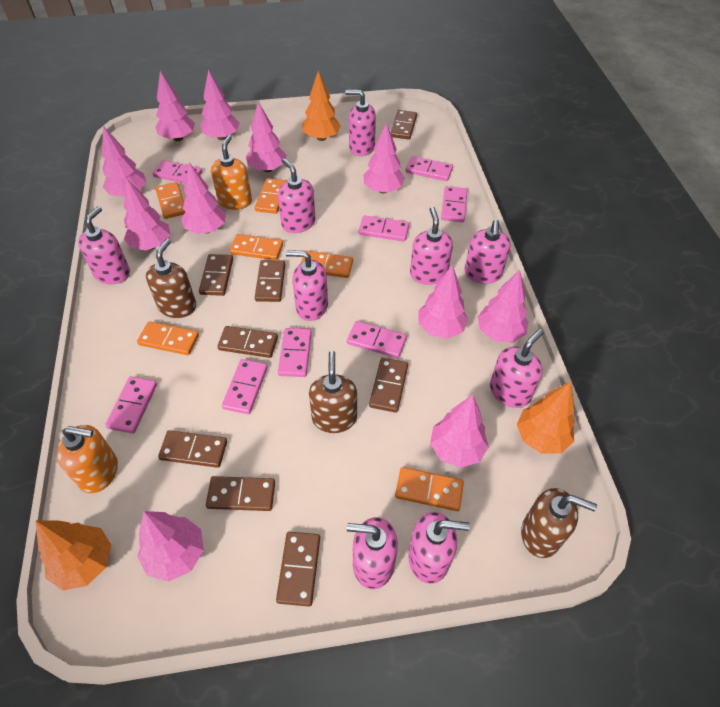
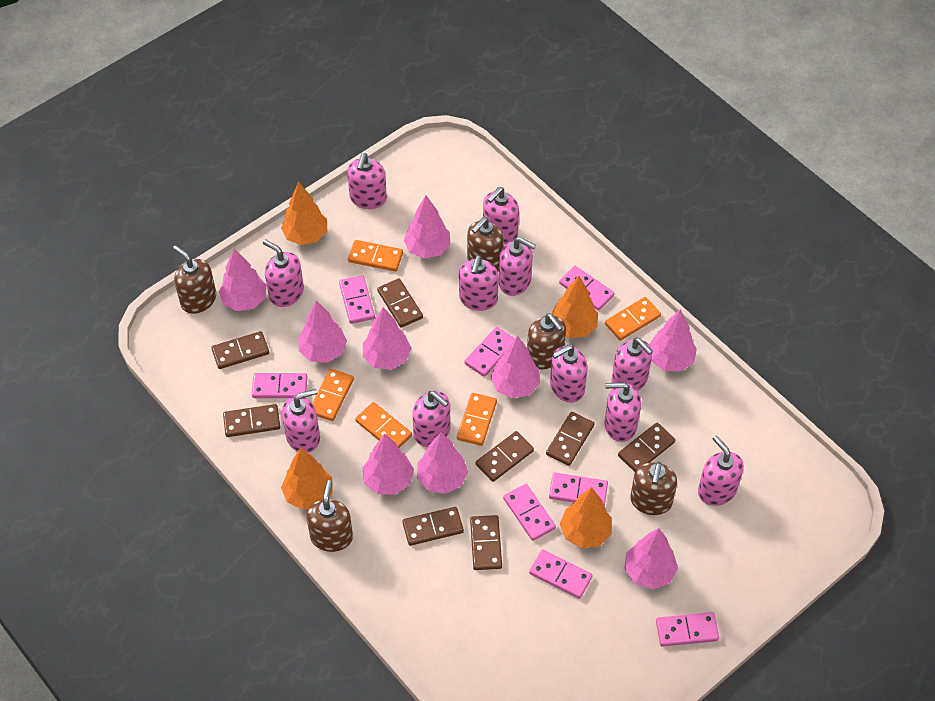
brown soap dispenser: 3 -> 5
orange domino: 6 -> 5
orange soap dispenser: 2 -> 0
orange tree: 3 -> 4
pink soap dispenser: 9 -> 11
pink tree: 11 -> 9

